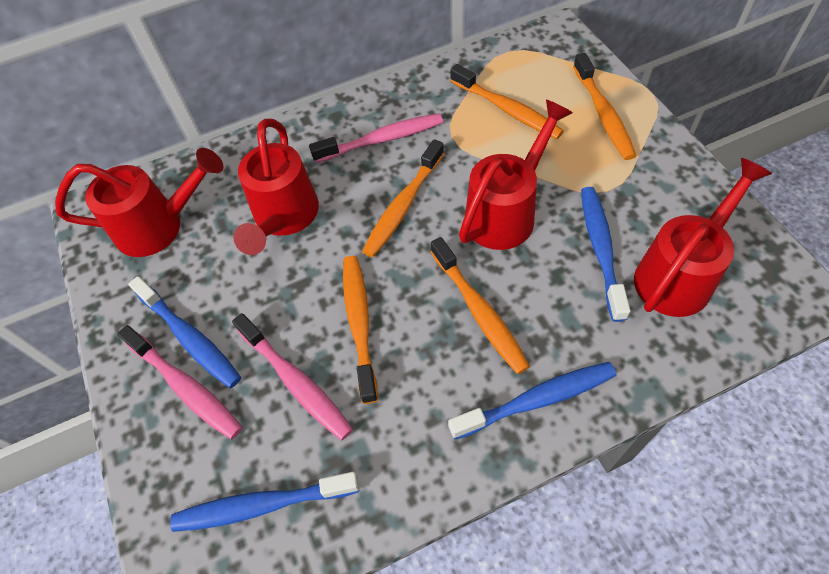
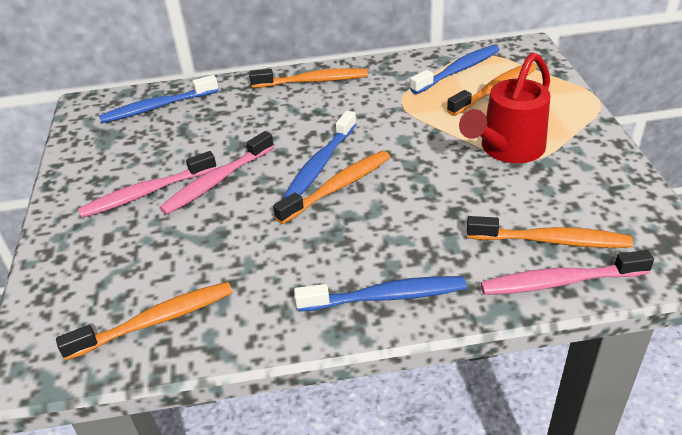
red watering can: 4 -> 1

